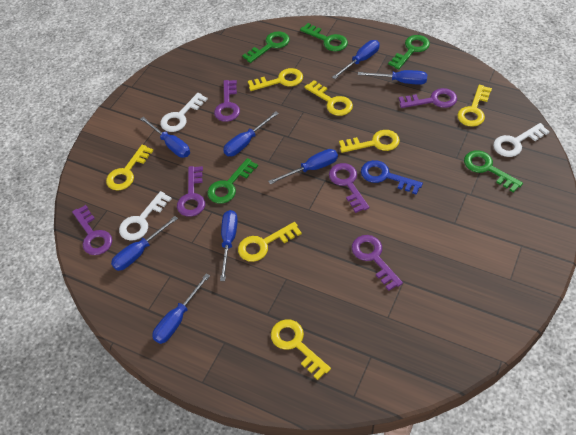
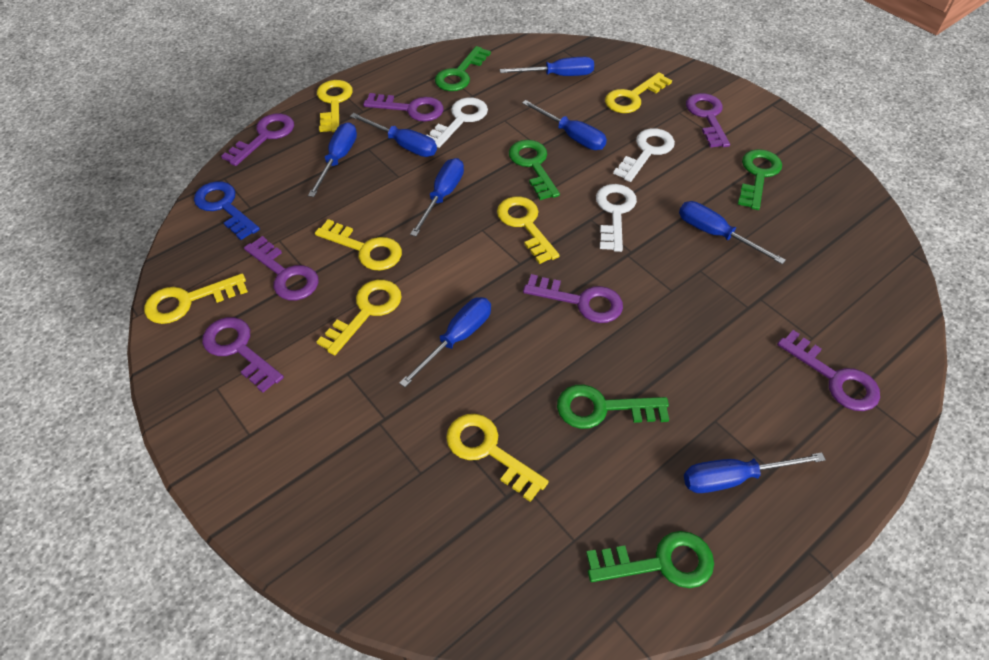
purple key: 6 -> 7

